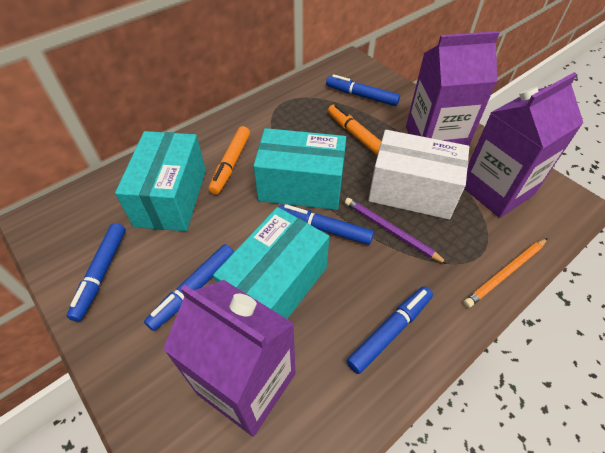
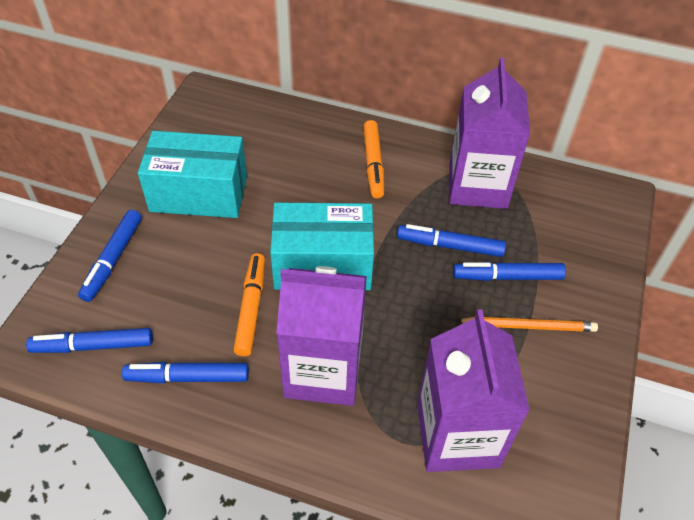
purple pencil: 1 -> 0
turquoise box: 3 -> 2
white box: 1 -> 0

